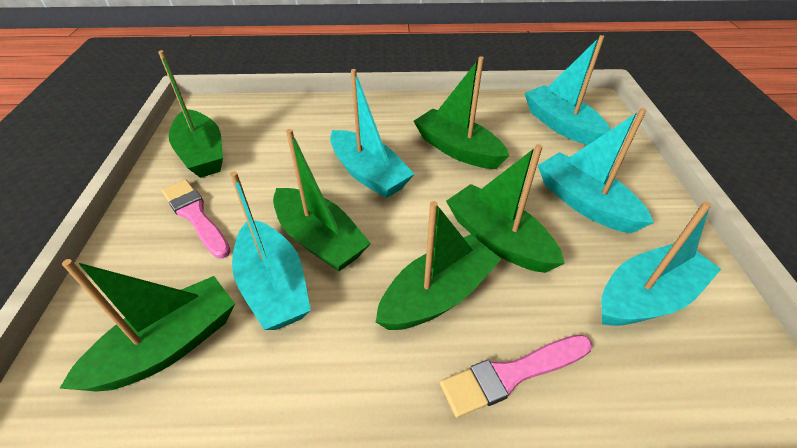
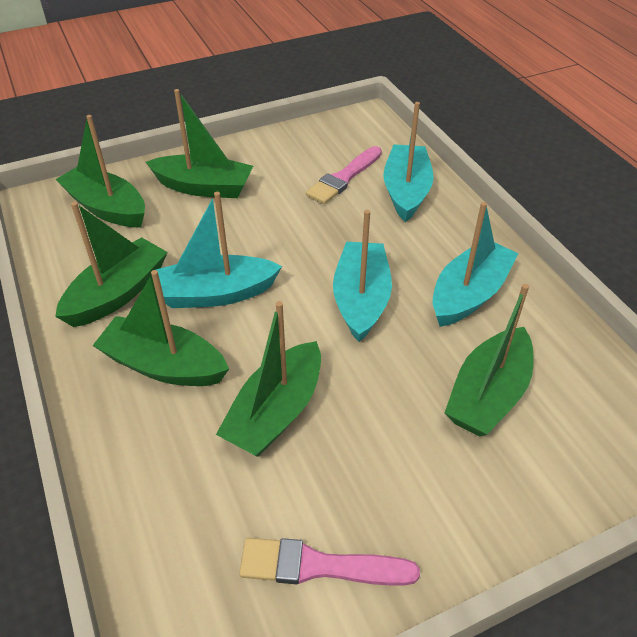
turquoise boat: 5 -> 4

